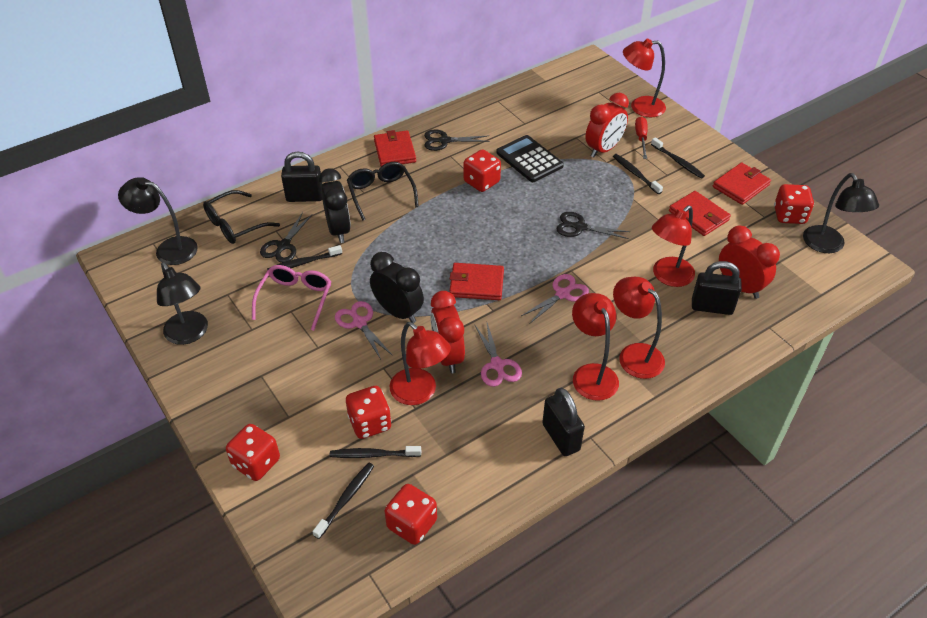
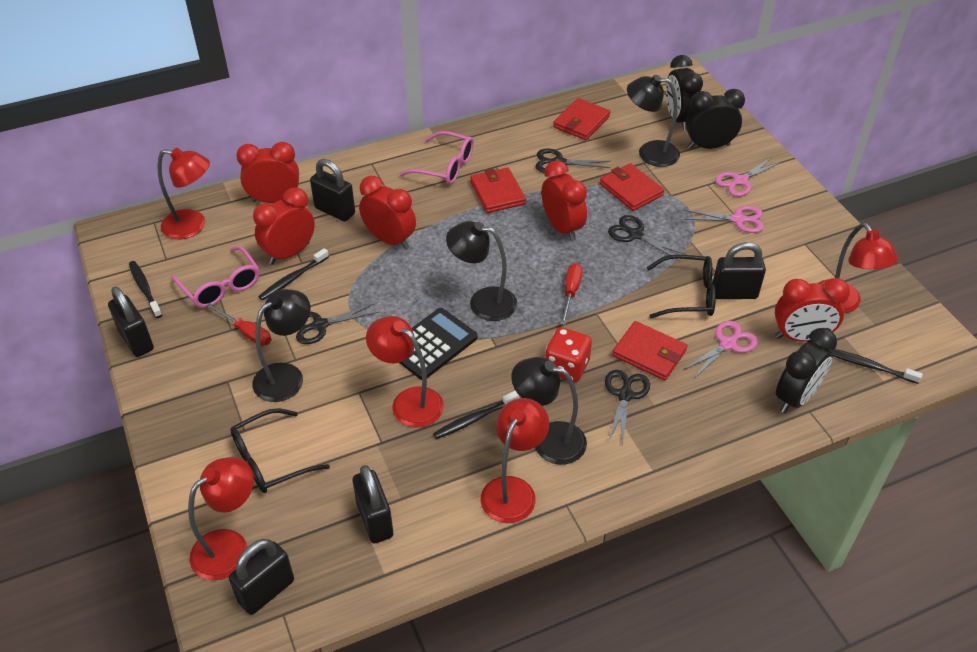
black clock: 2 -> 3
black lamp: 3 -> 4
black padlock: 3 -> 5
black scissors: 3 -> 4
black toothbrush: 5 -> 4
pink glasses: 1 -> 2
red clock: 3 -> 5
red dice: 5 -> 1
red screwdriver: 1 -> 2

